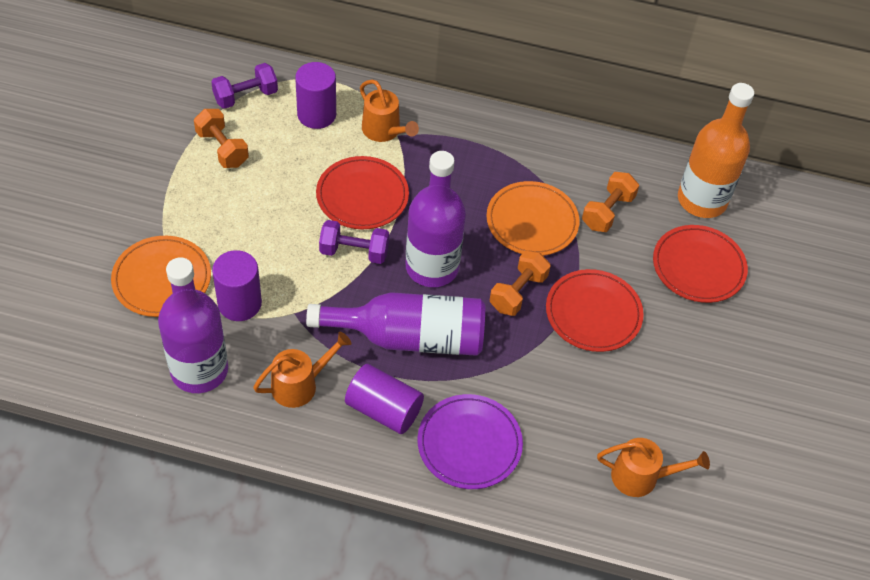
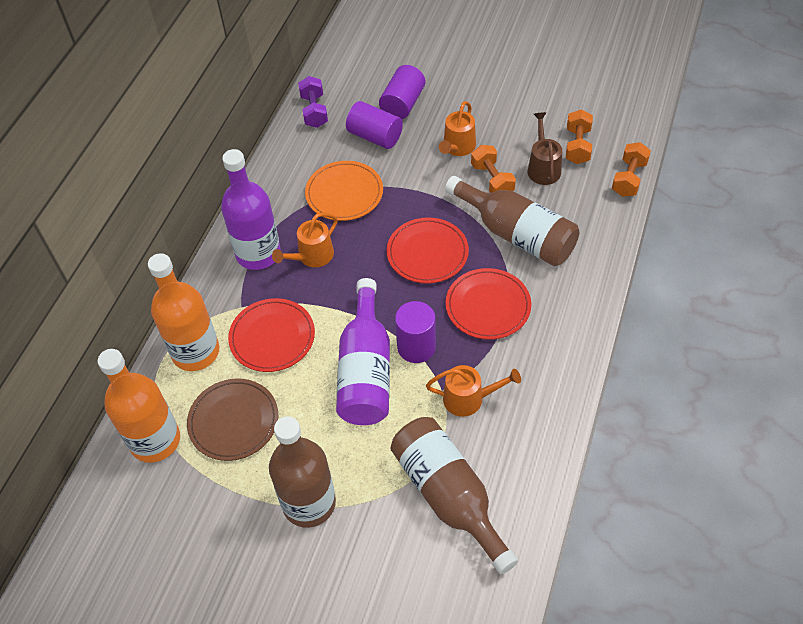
brown bottle: 0 -> 3
brown plate: 0 -> 1
brown watering can: 0 -> 1
orange bottle: 1 -> 2
orange plate: 2 -> 1
purple bottle: 3 -> 2
purple dumbbell: 2 -> 1
purple plate: 1 -> 0

